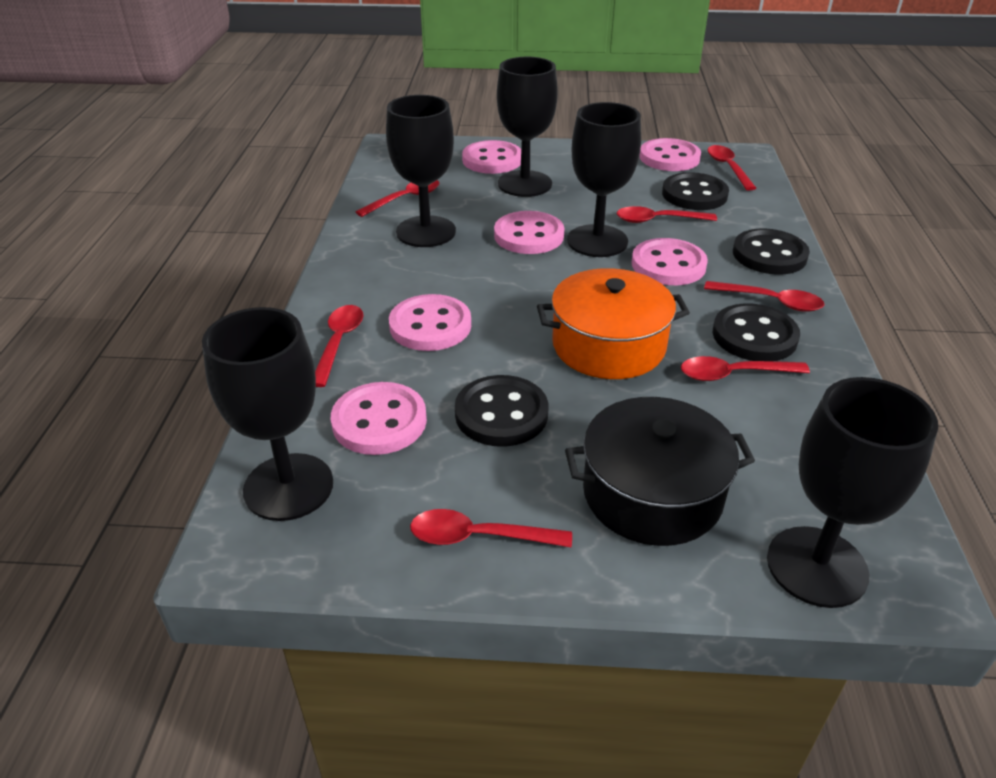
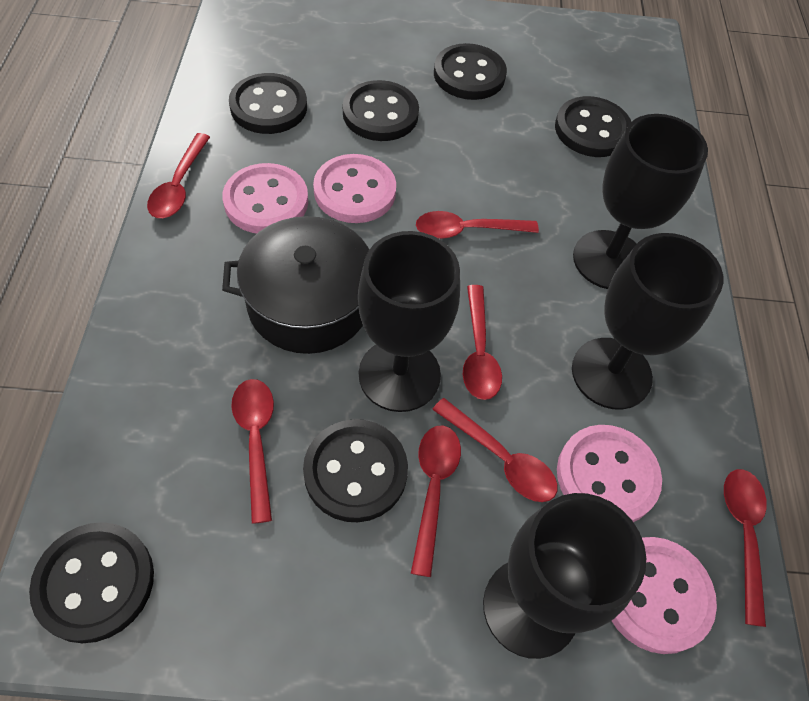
black button: 4 -> 6
black goblet: 5 -> 4
orange pot: 1 -> 0
pink button: 6 -> 4

